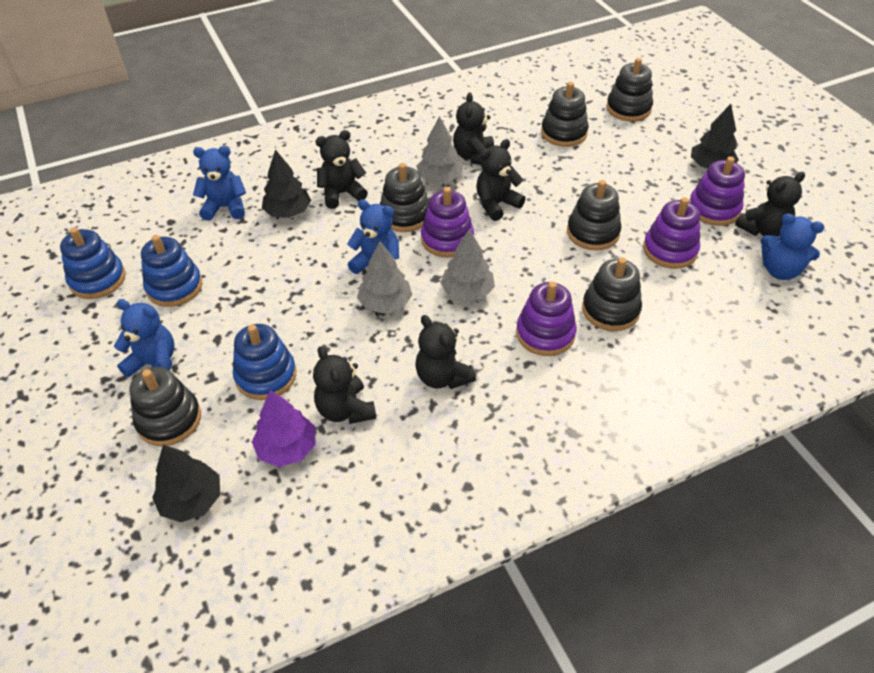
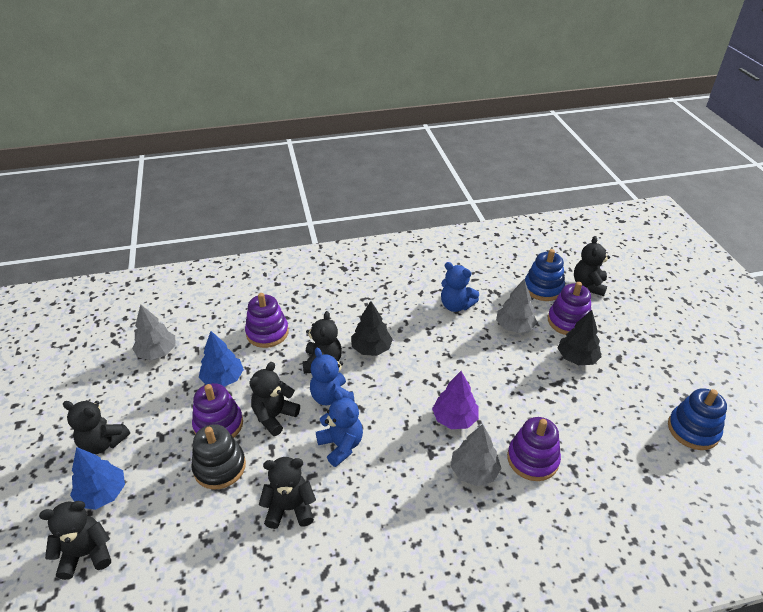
black stacking toy: 6 -> 1
black tree: 3 -> 2
blue stacking toy: 3 -> 2
blue teddy bear: 4 -> 3
blue tree: 0 -> 2

